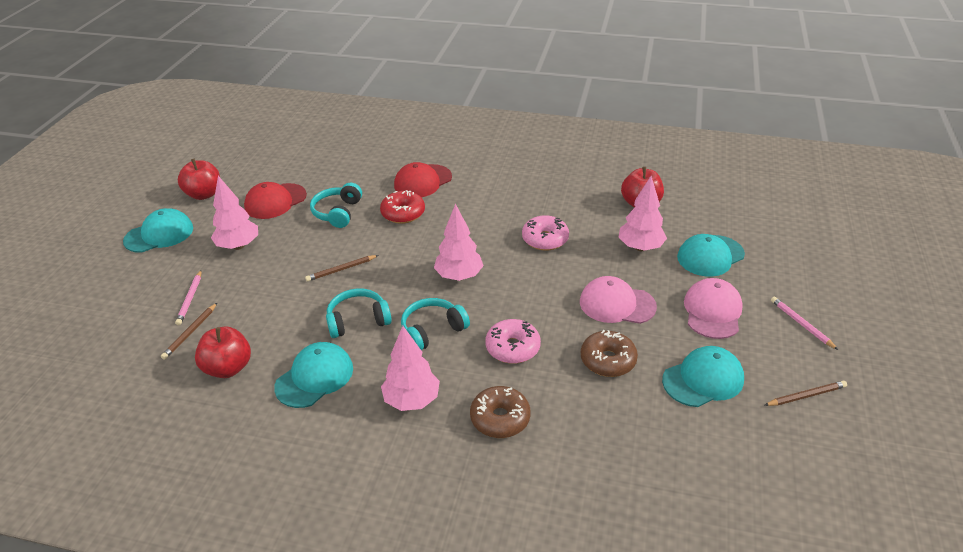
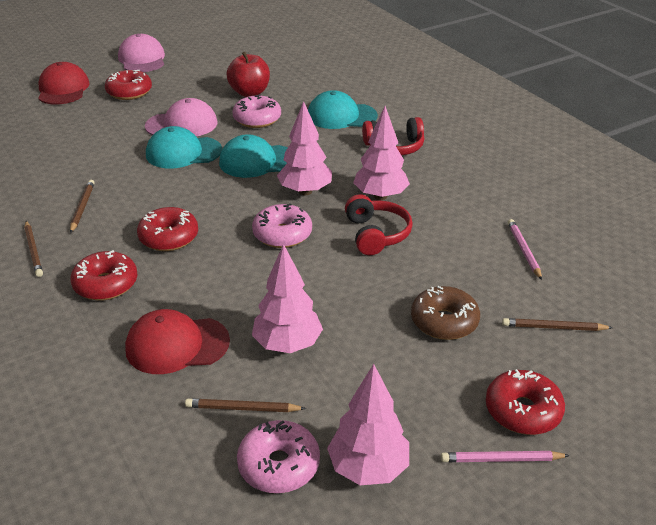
brown donut: 2 -> 1
brown pencil: 3 -> 4
pink donut: 2 -> 3
red apple: 3 -> 1
red donut: 1 -> 4
red headphones: 0 -> 2
turquoise cap: 4 -> 3
turquoise headphones: 3 -> 0

